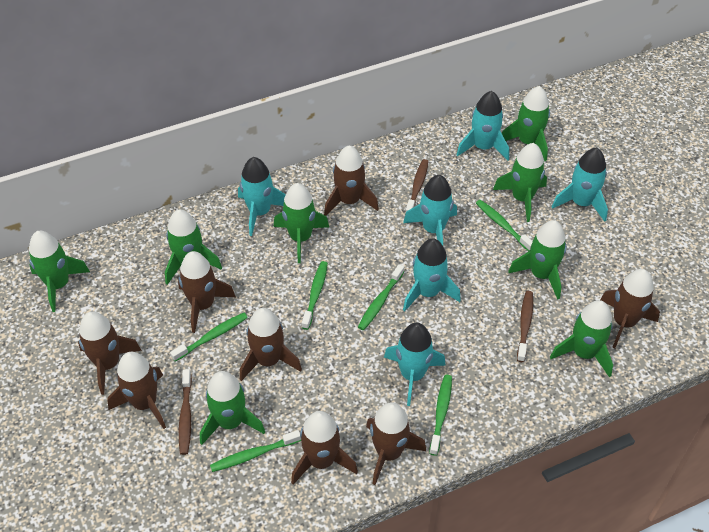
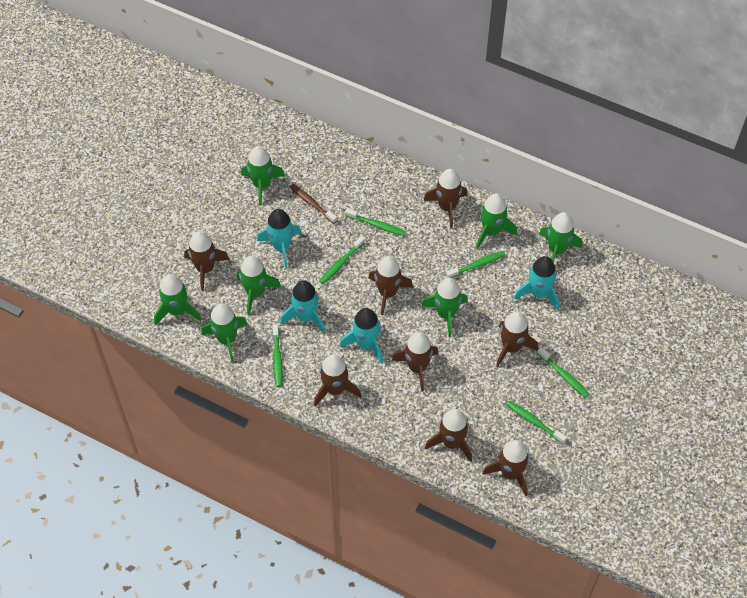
brown toothbrush: 3 -> 1
green rocket: 8 -> 7
turquoise rocket: 6 -> 4

